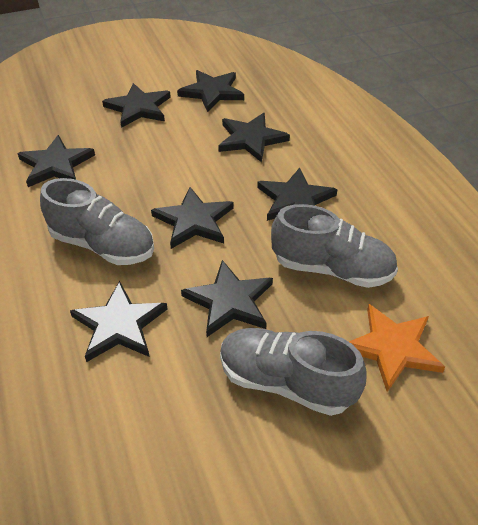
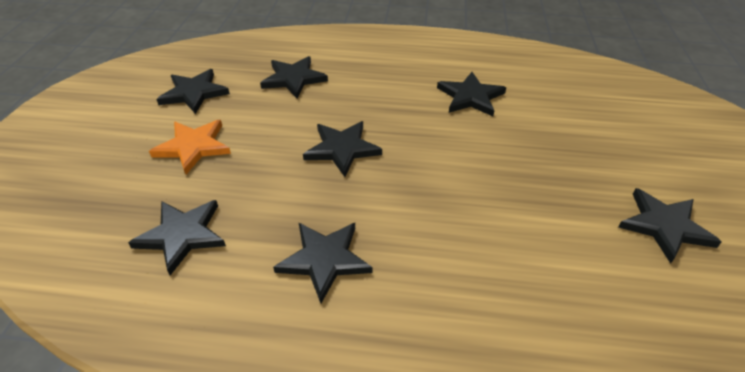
black star: 8 -> 7
grey shoe: 3 -> 0

